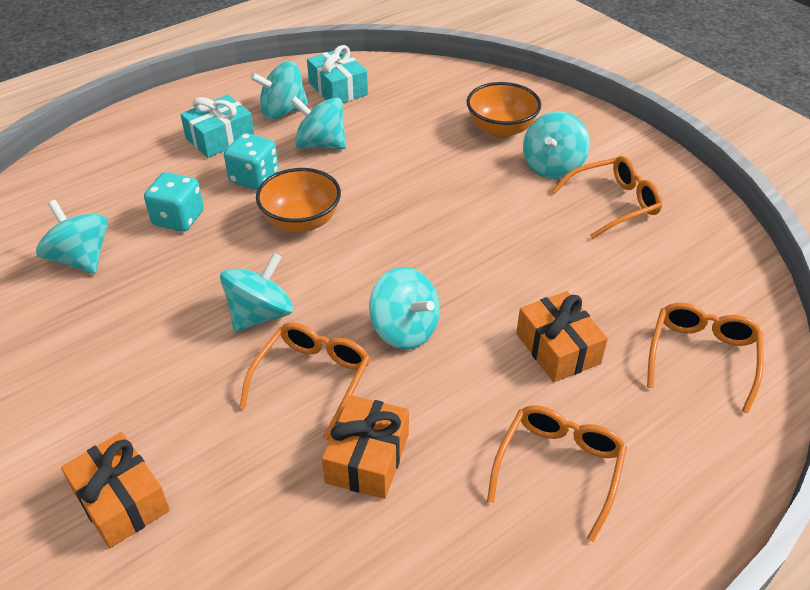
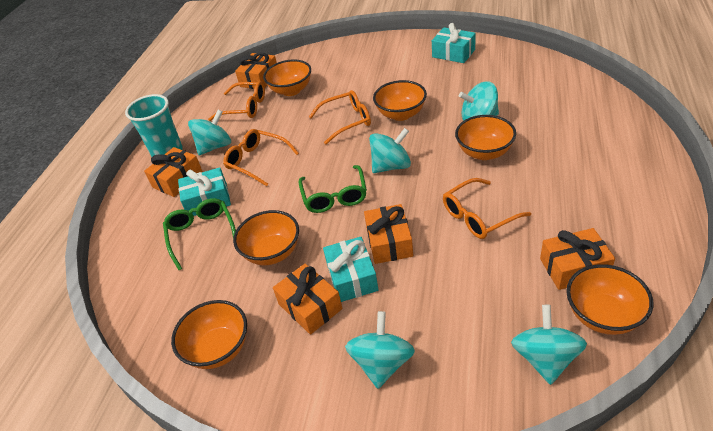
green glasses: 0 -> 2
orange bowl: 2 -> 6
orange gift: 3 -> 5
turquoise cup: 0 -> 1
turquoise dice: 2 -> 0
turquoise gift: 2 -> 3
turquoise spinning top: 6 -> 5

